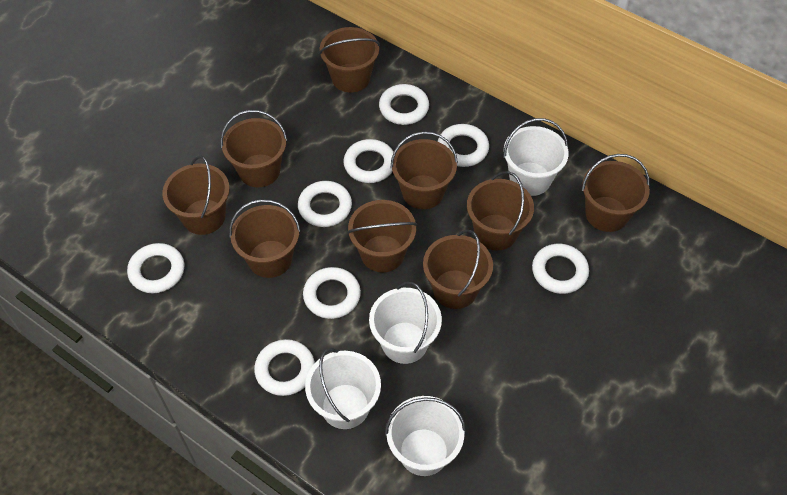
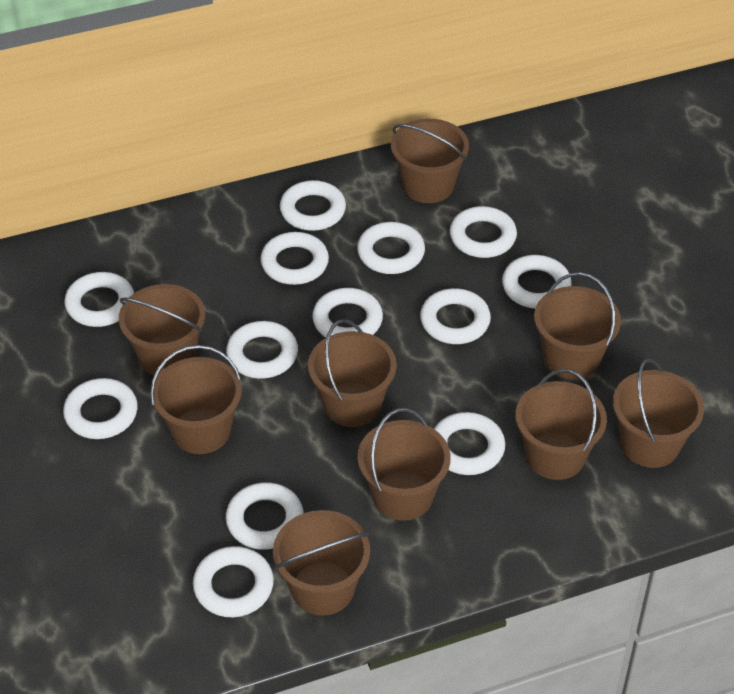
white bucket: 4 -> 0
white ring: 8 -> 13

